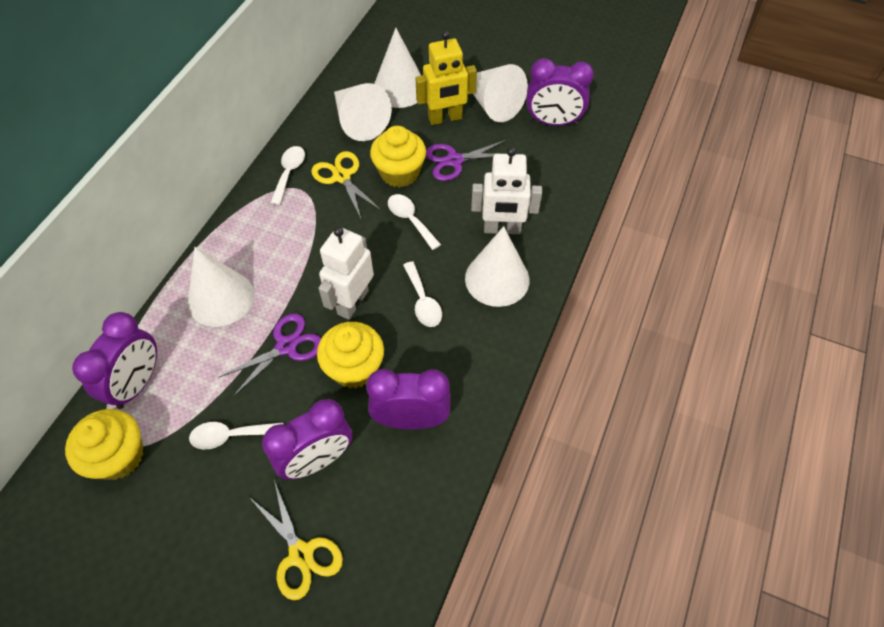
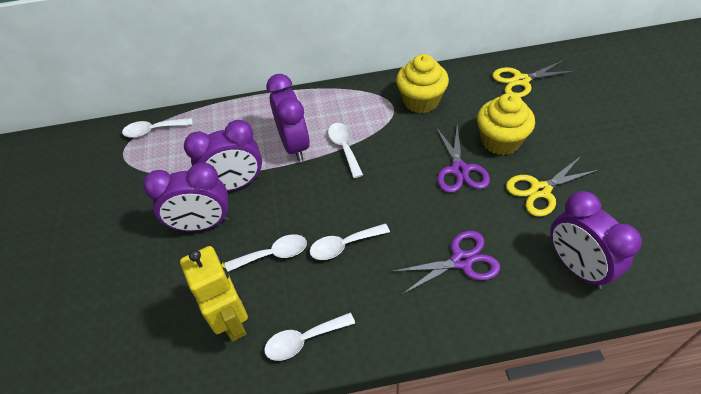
white cone: 5 -> 0
white robot: 2 -> 0
white spoon: 4 -> 5
yellow cupcake: 3 -> 2

